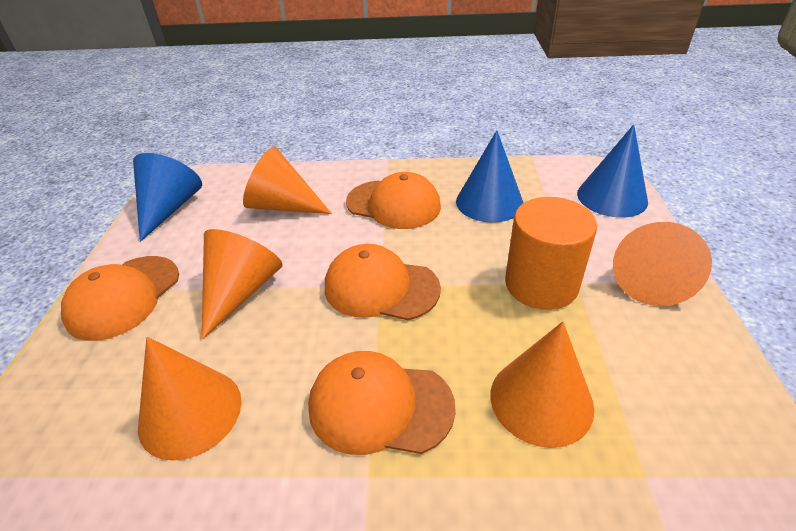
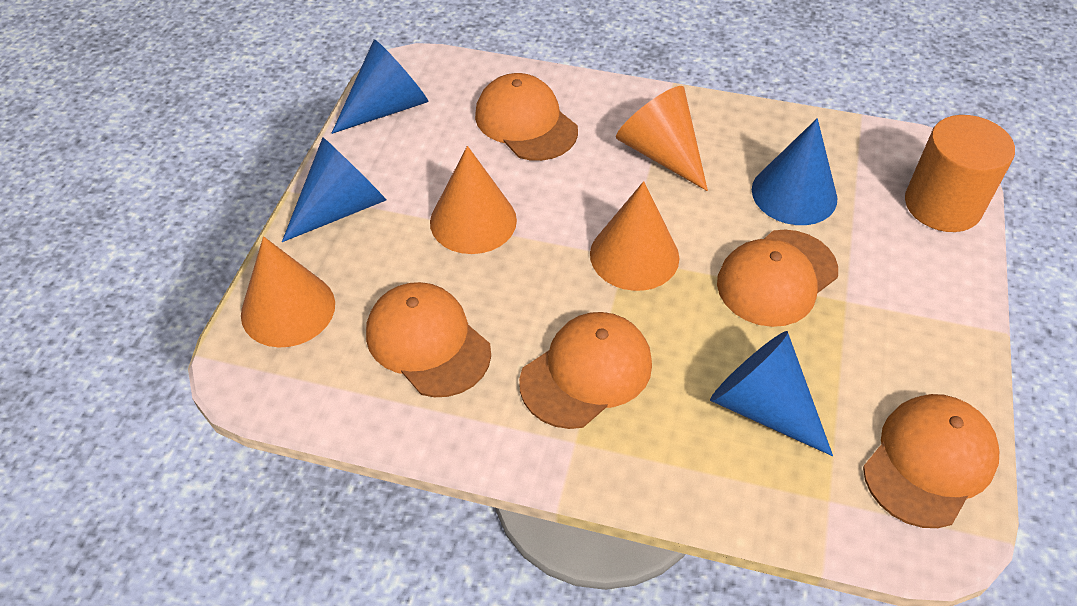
blue cone: 3 -> 4
orange cap: 4 -> 5
orange cone: 5 -> 4

